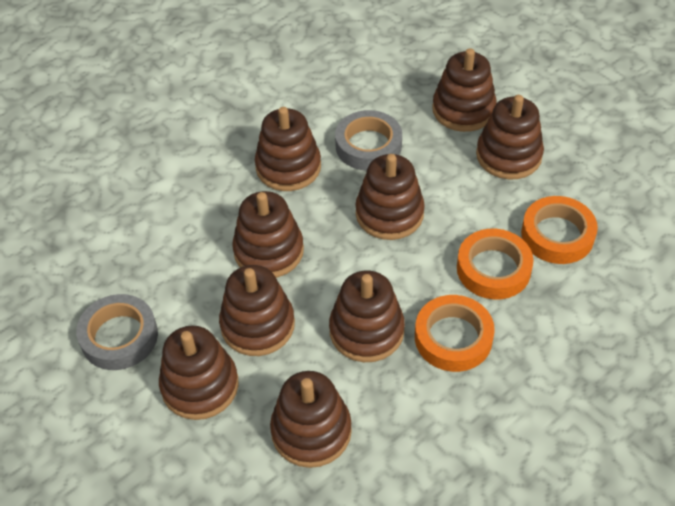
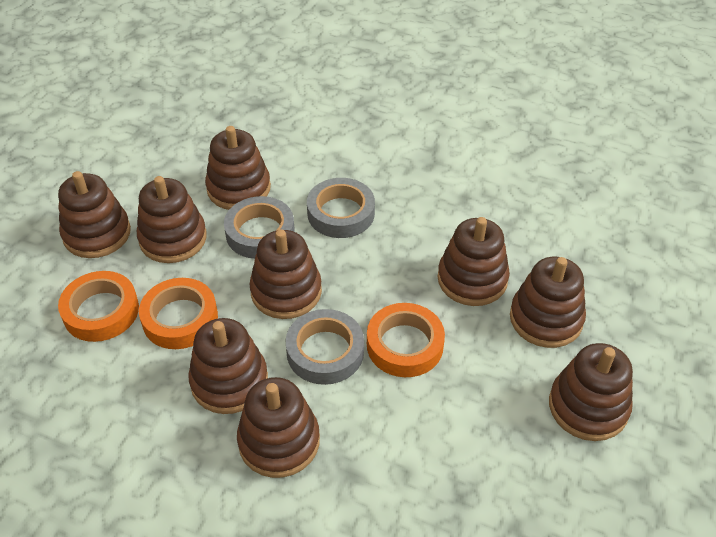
grey tape: 2 -> 3

